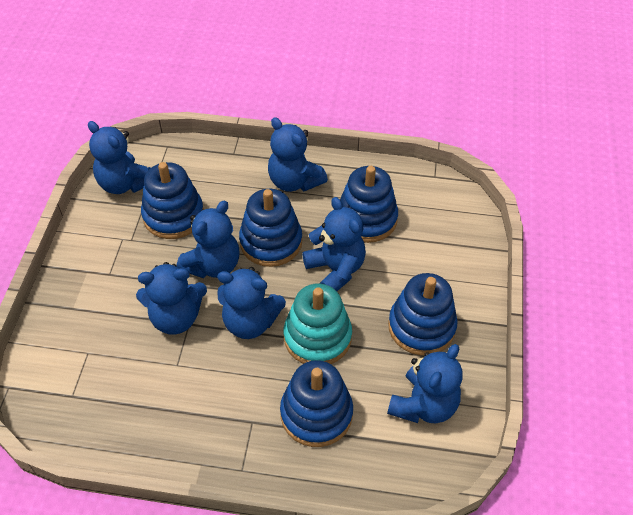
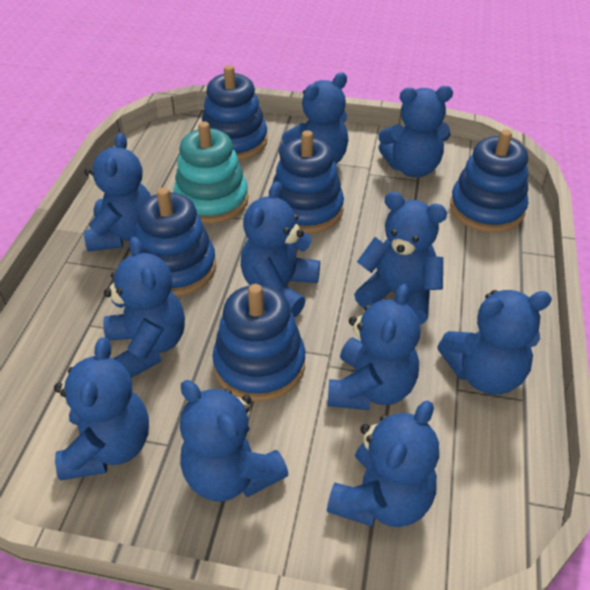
blue teddy bear: 7 -> 11

